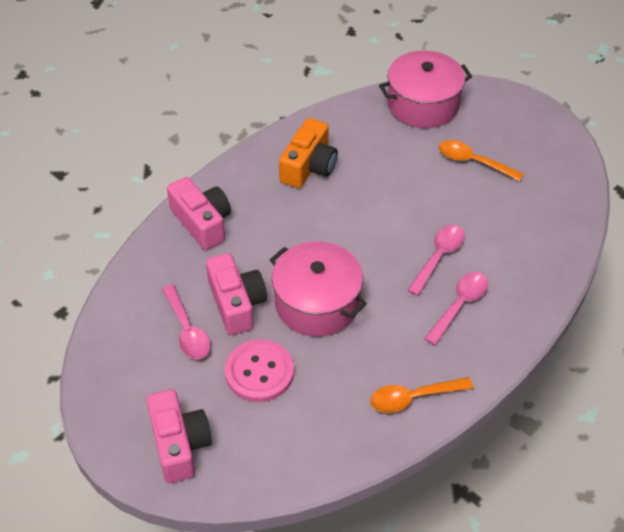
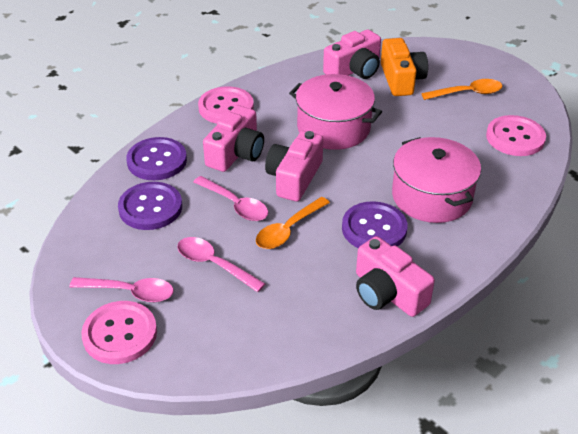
pink button: 1 -> 3
pink camera: 3 -> 4
purple button: 0 -> 3

